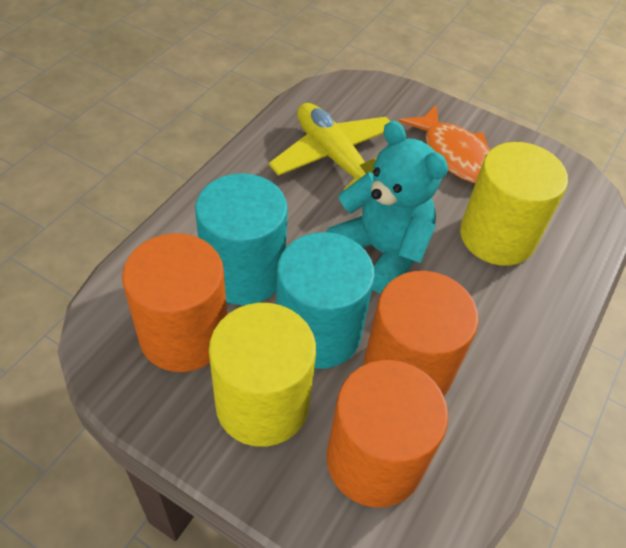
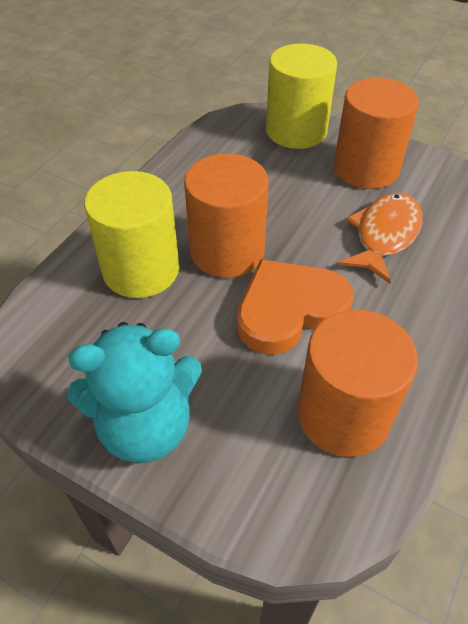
orange heart: 0 -> 1
turquoise cylinder: 2 -> 0
yellow plane: 1 -> 0

